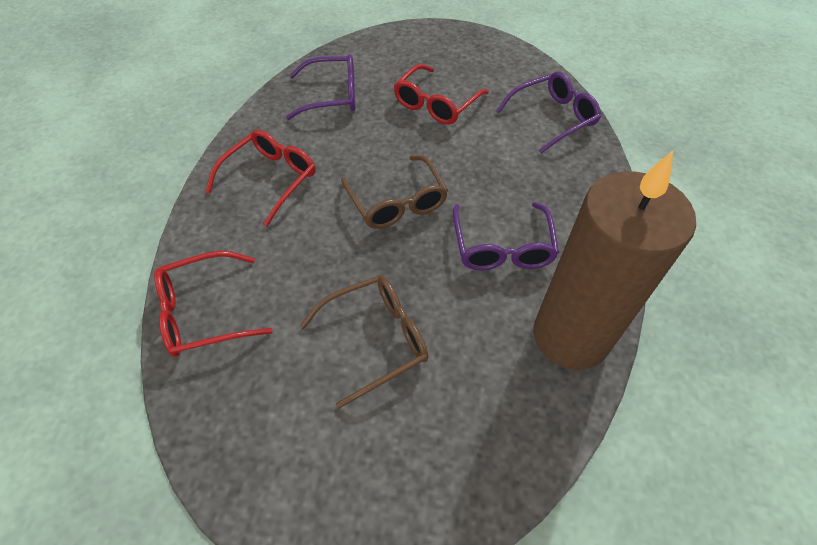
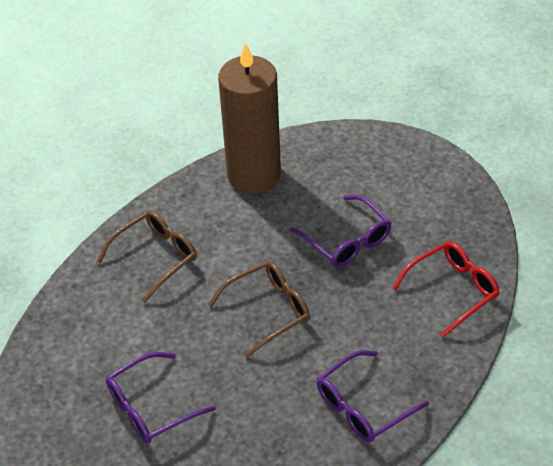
red glasses: 3 -> 1

